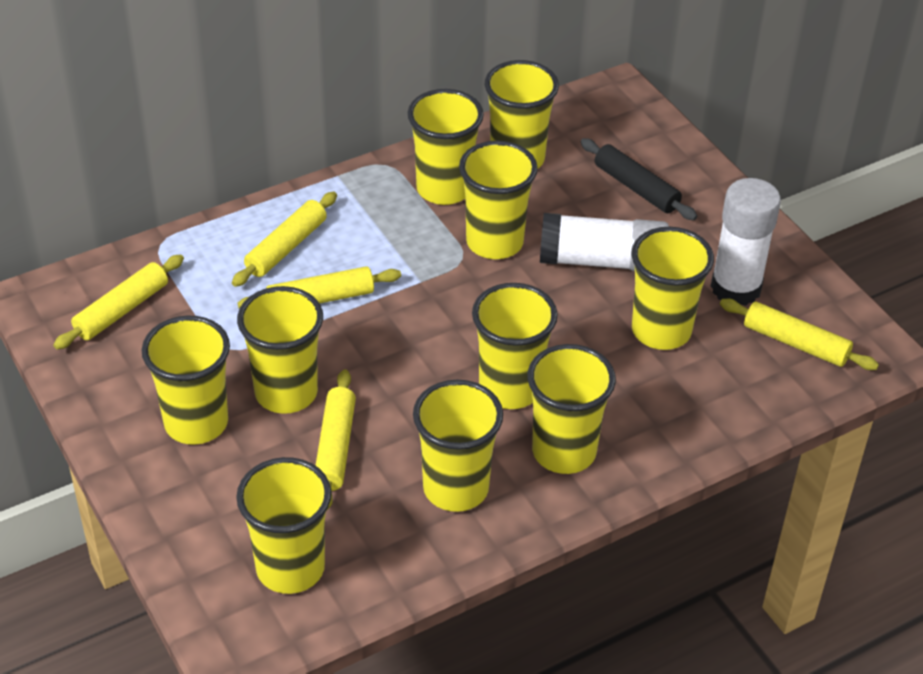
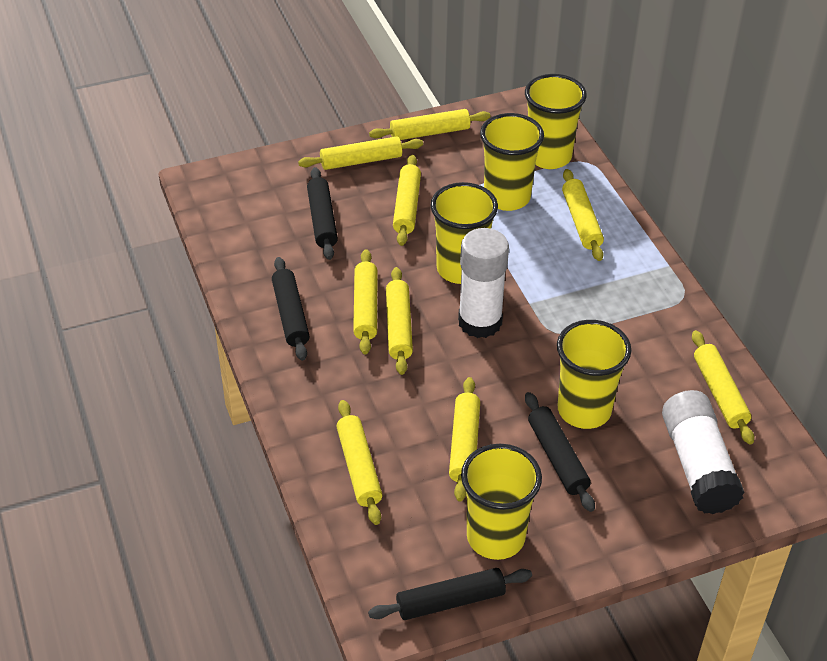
black rolling pin: 1 -> 4
yellow cup: 10 -> 5
yellow rolling pin: 5 -> 9

